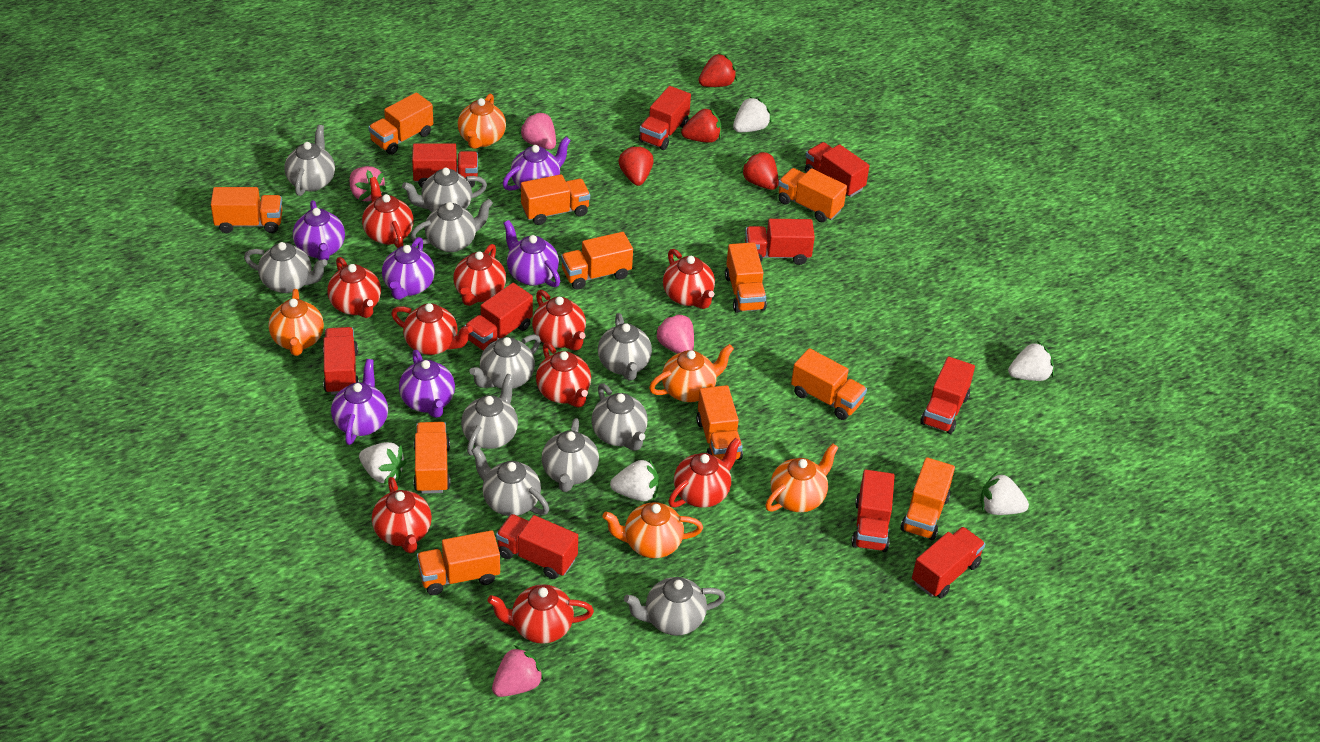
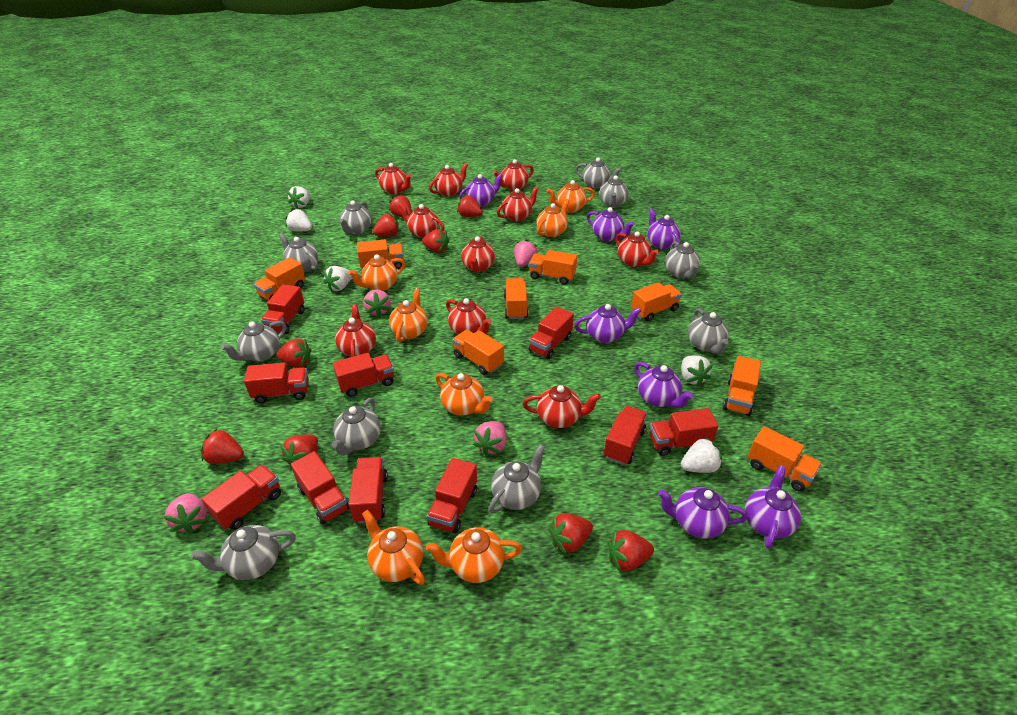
grey teapot: 11 -> 10
orange teapot: 5 -> 7
orange truck: 11 -> 8
purple teapot: 6 -> 7
red strawberry: 4 -> 9

